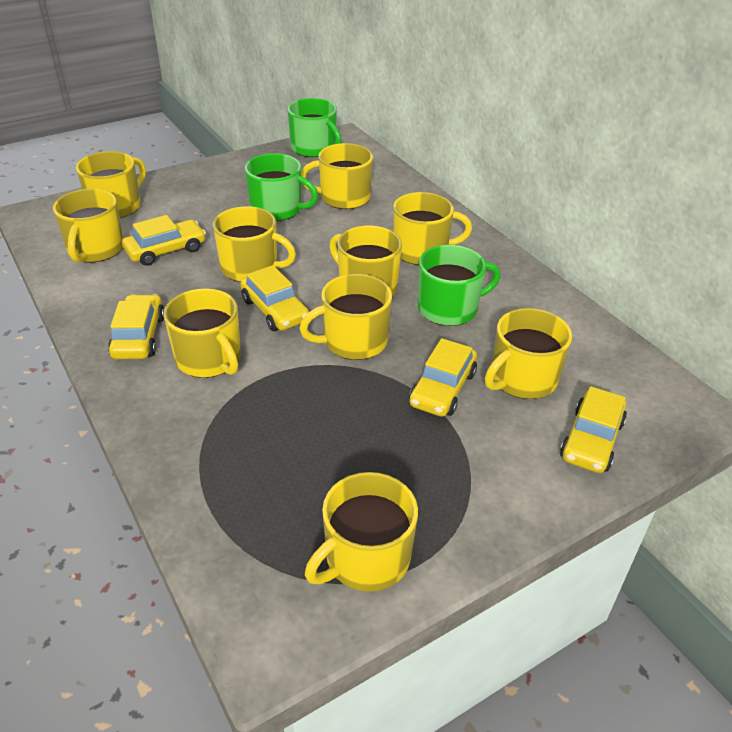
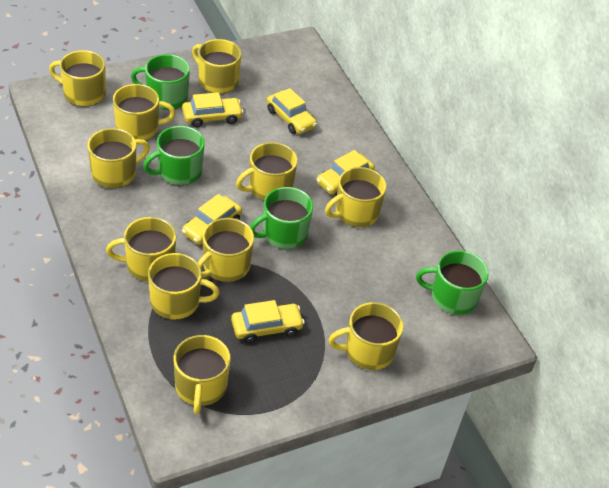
green mug: 3 -> 4
yellow mug: 10 -> 11

